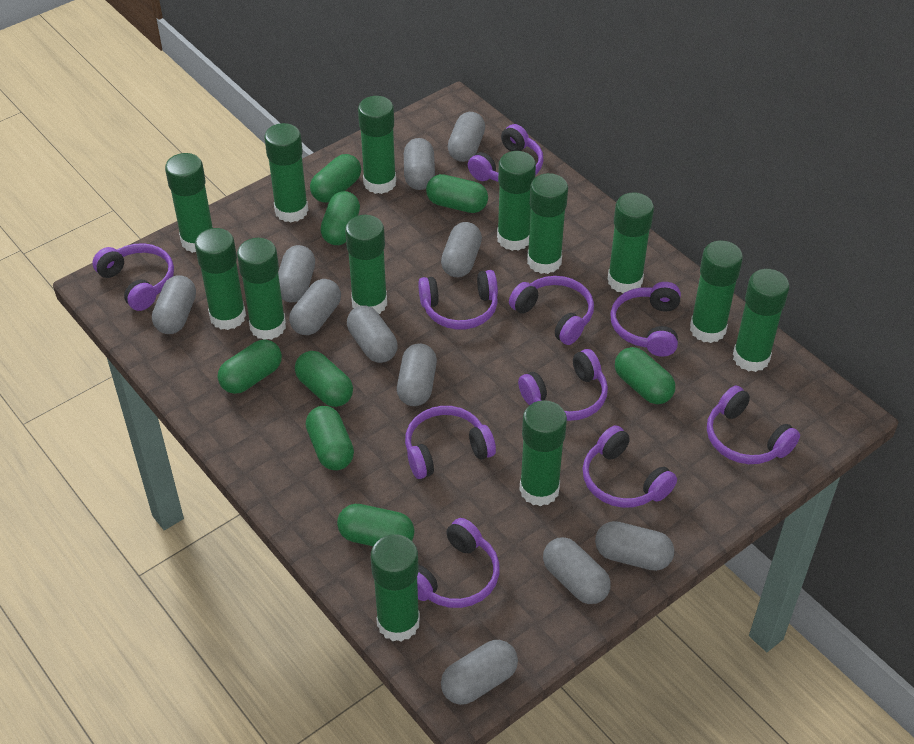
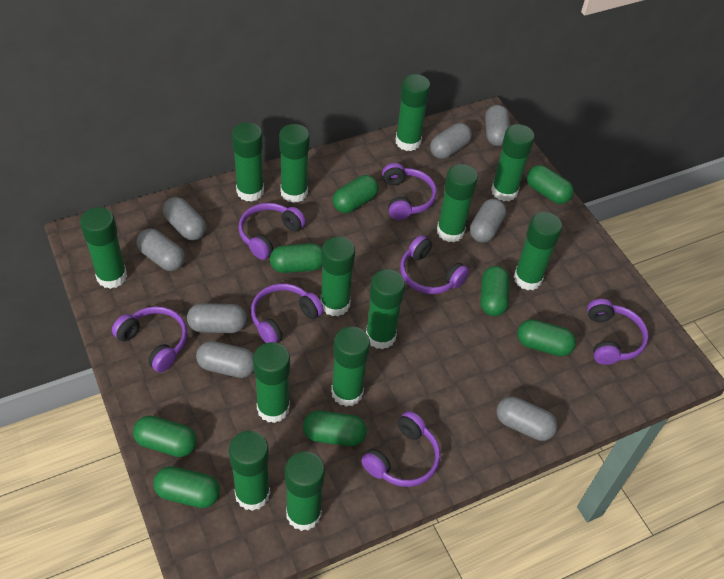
grey capsule: 11 -> 8
purple headphones: 10 -> 7

